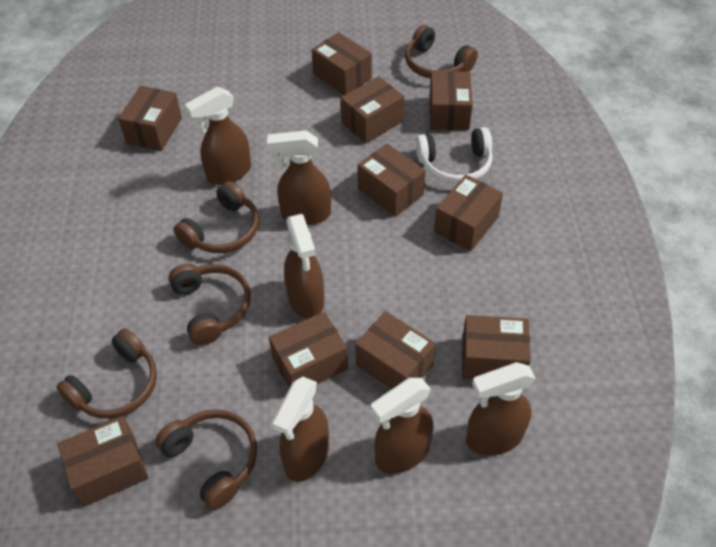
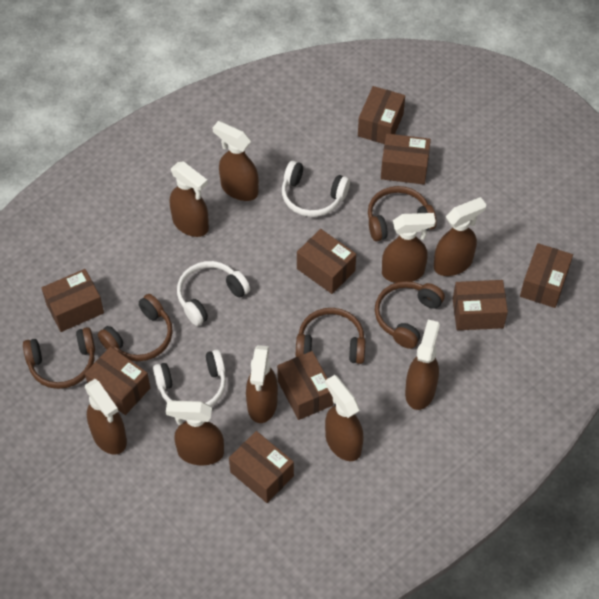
brown box: 10 -> 9
brown spray bottle: 6 -> 9
white headphones: 1 -> 3

